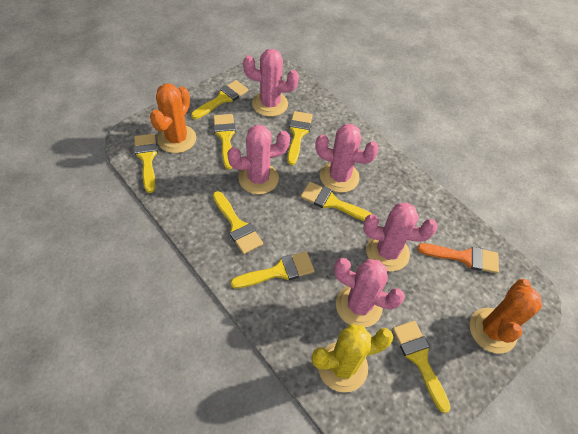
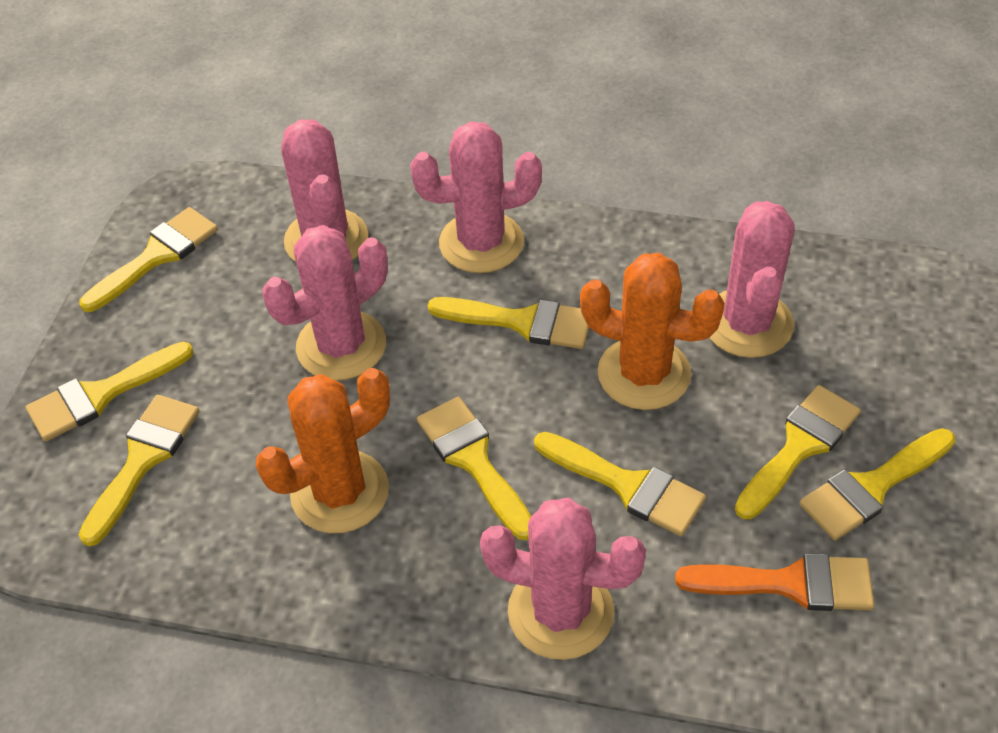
yellow cactus: 1 -> 0

